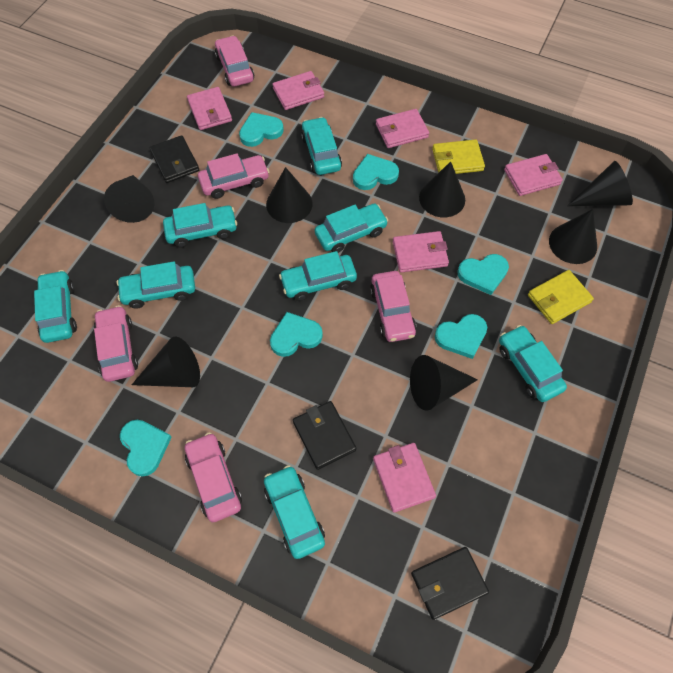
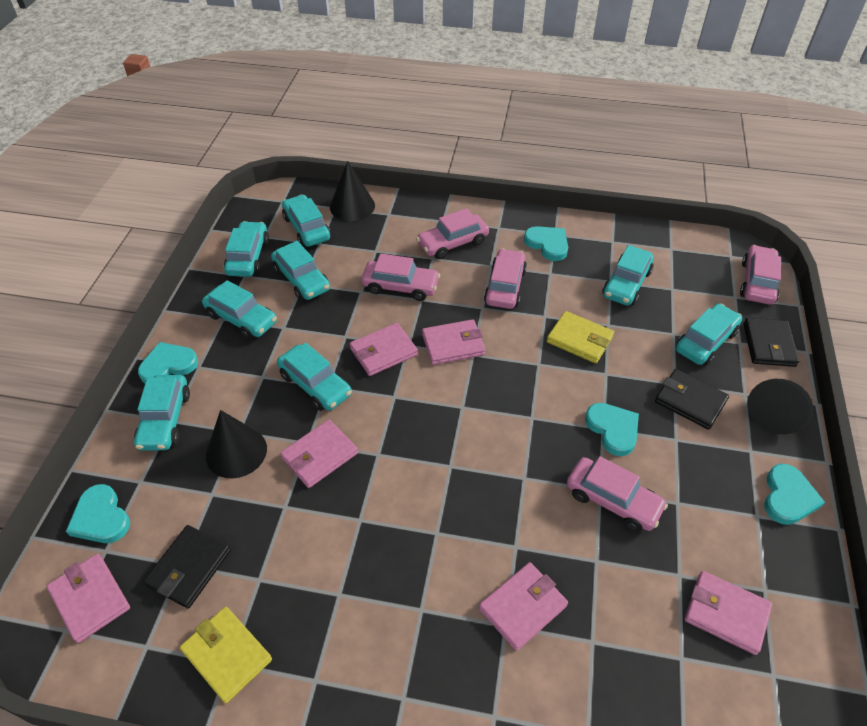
black cone: 7 -> 3
turquoise heart: 6 -> 5

